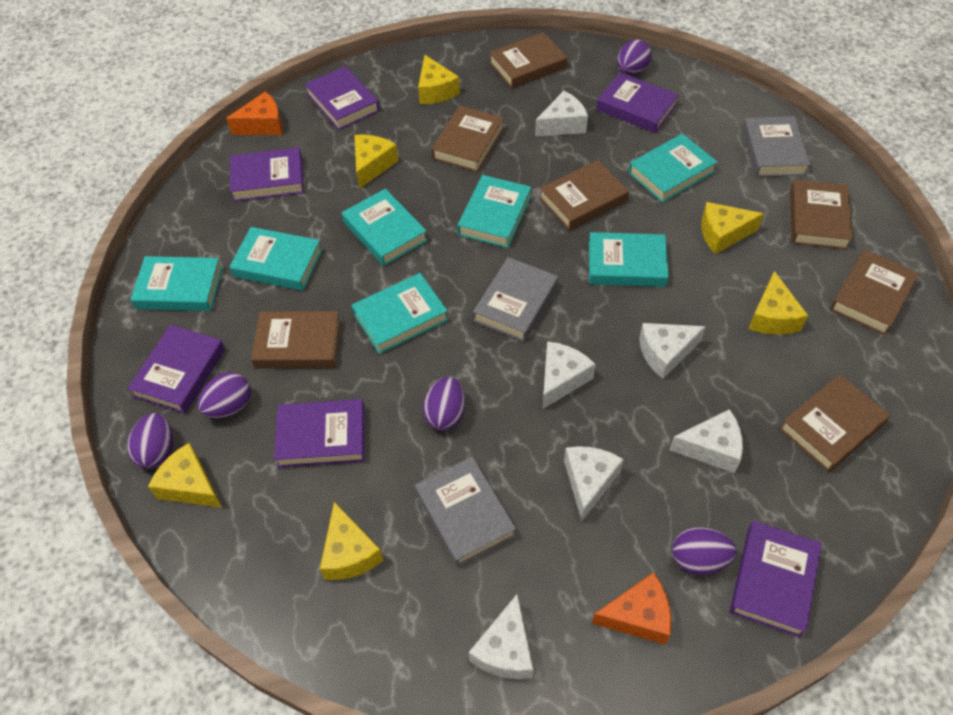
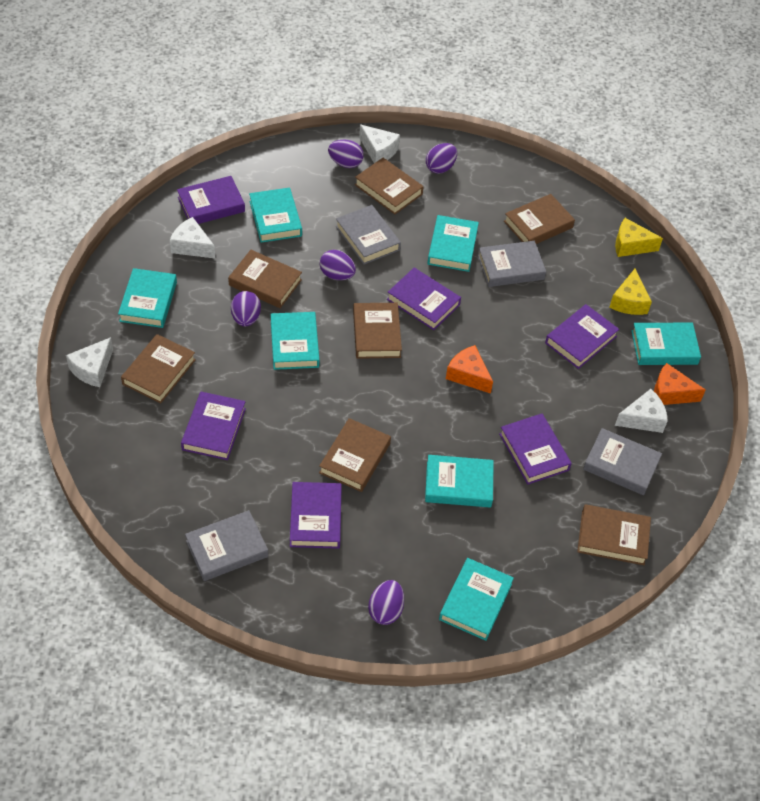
grey book: 3 -> 4
white cheese: 6 -> 4
yellow cheese: 6 -> 2

